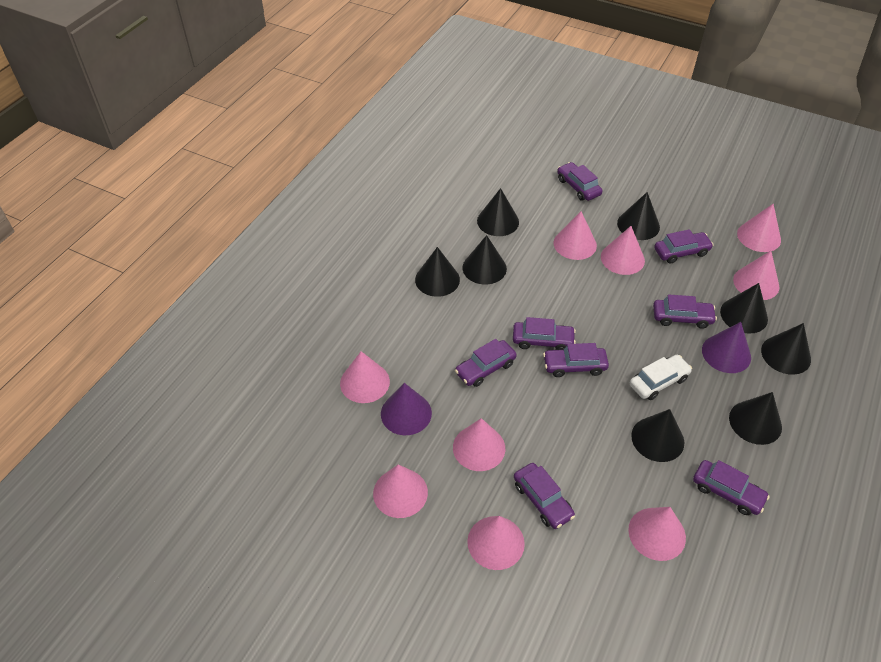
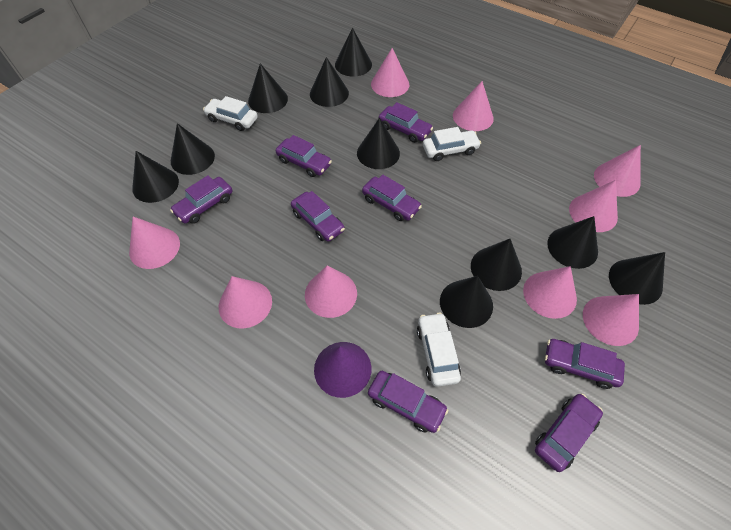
black cone: 8 -> 10
purple cone: 2 -> 1
white car: 1 -> 3

